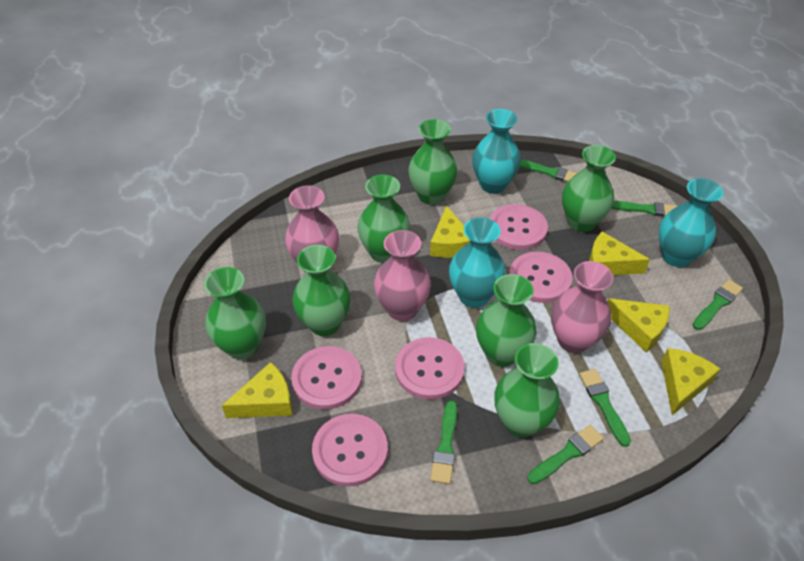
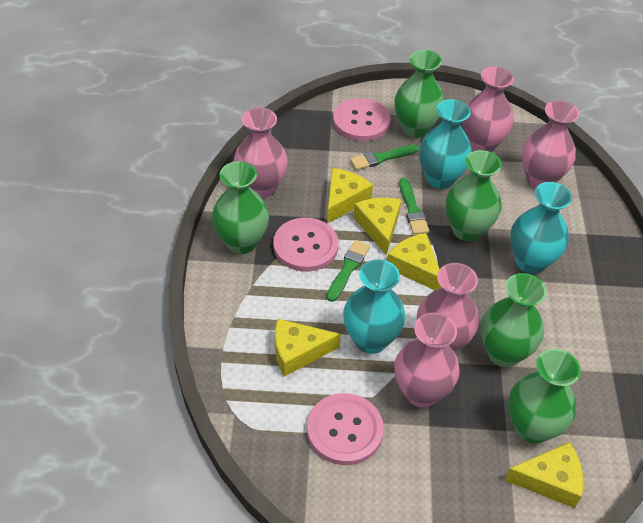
green brush: 6 -> 3
green vase: 7 -> 5
pink button: 5 -> 3
pink vase: 3 -> 5

